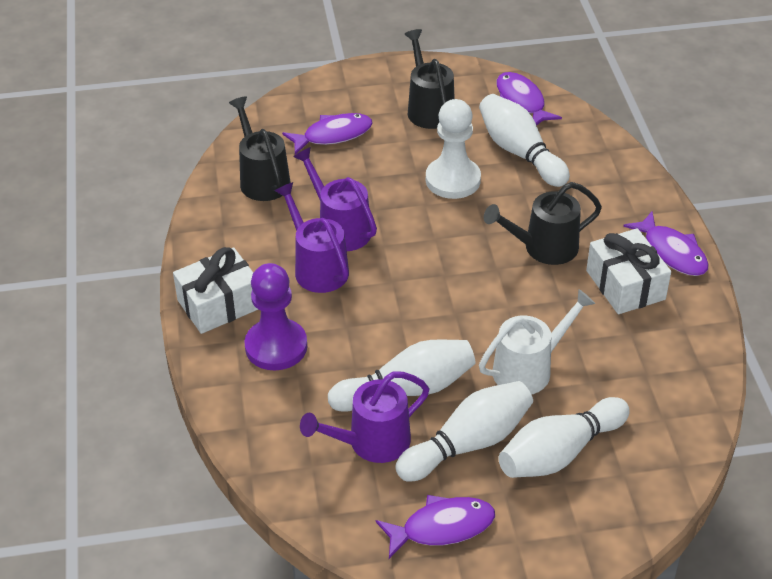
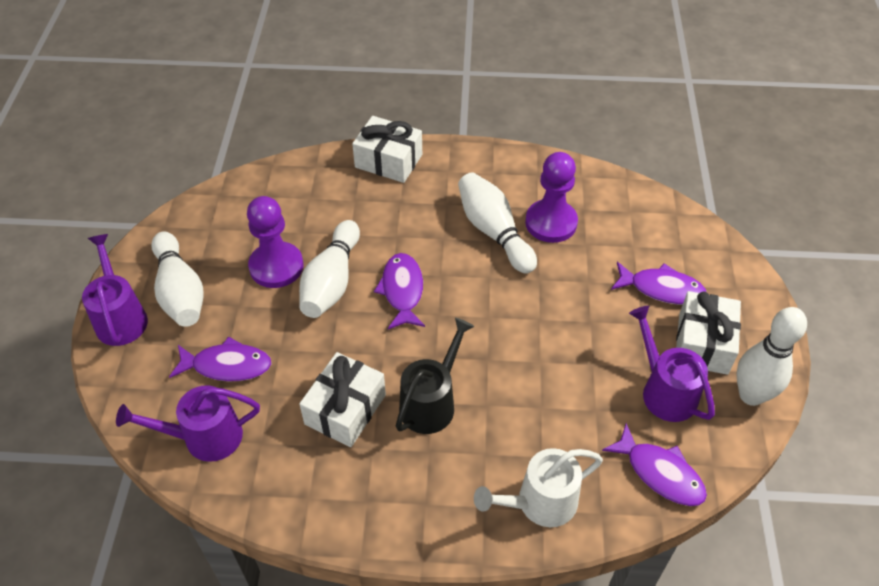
black watering can: 3 -> 1
purple pawn: 1 -> 2
white gift: 2 -> 3
white pawn: 1 -> 0

